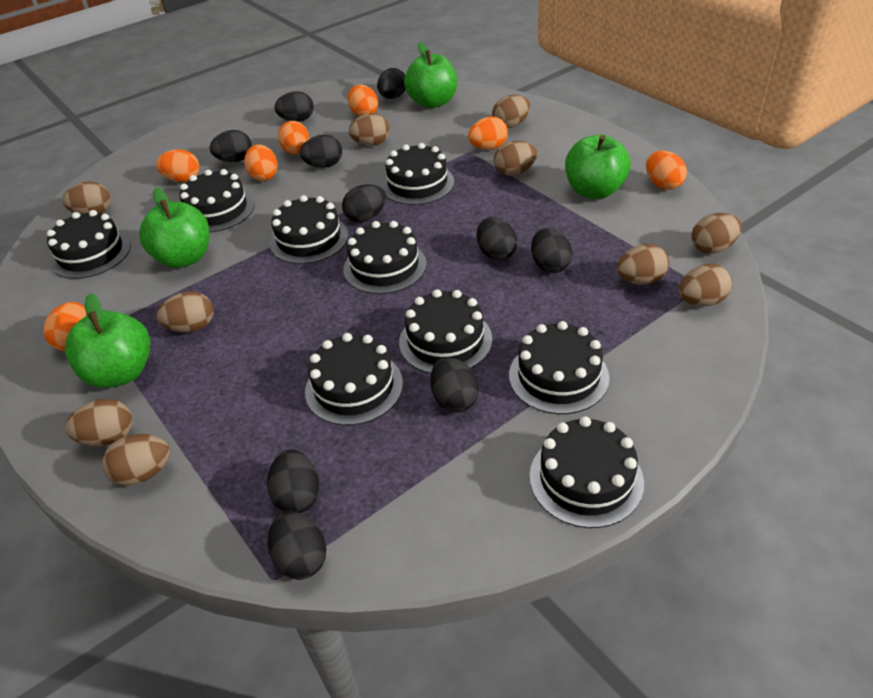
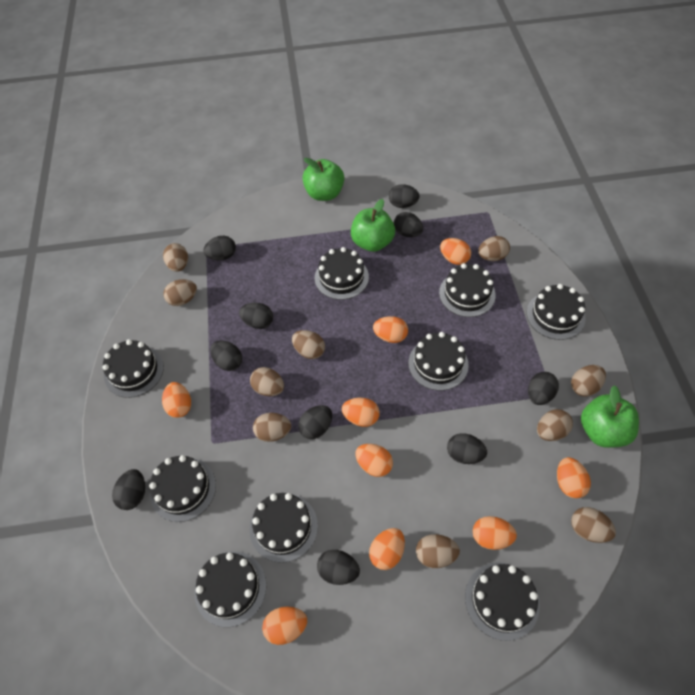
green apple: 4 -> 3
orange egg: 7 -> 9

